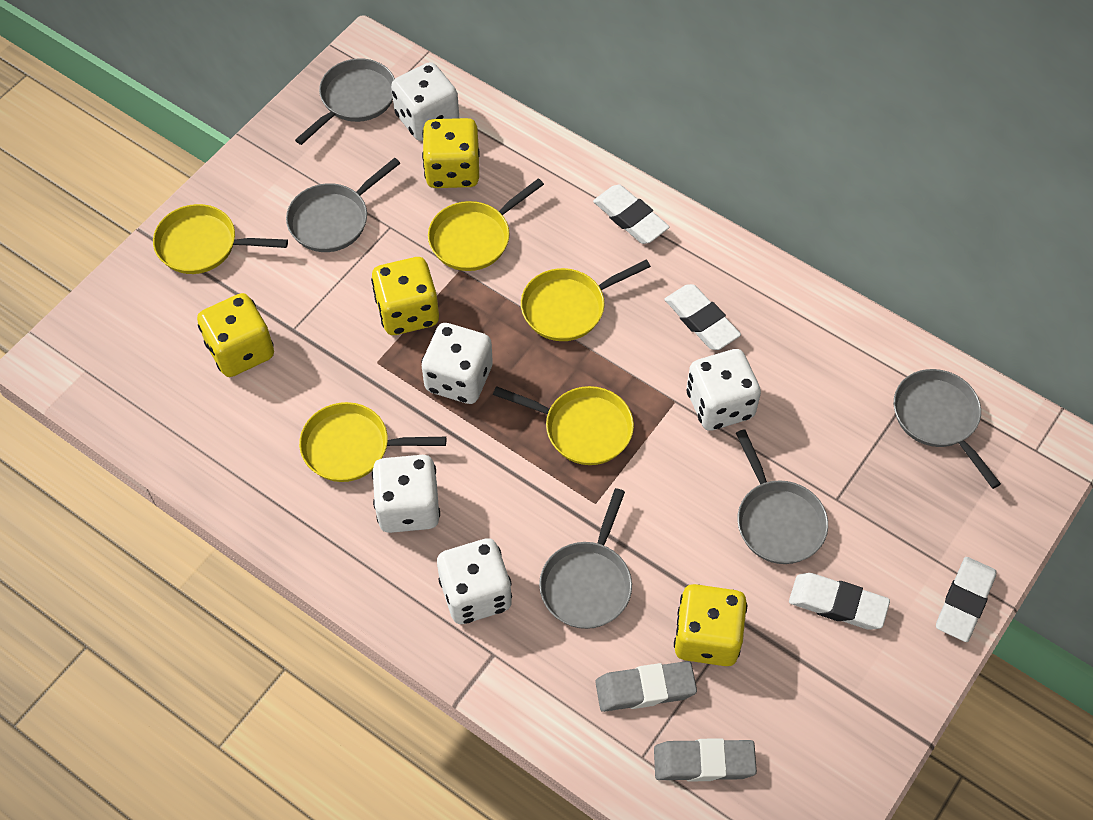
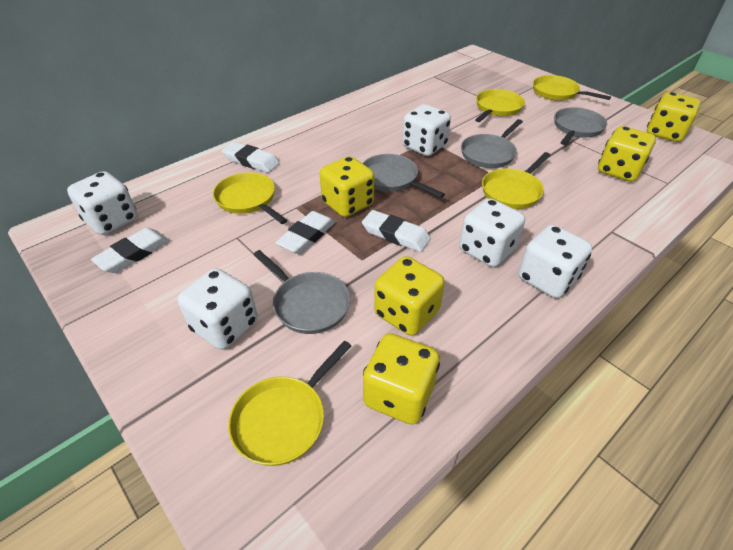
grey eraser: 2 -> 0
grey pan: 5 -> 4
yellow dice: 4 -> 5

